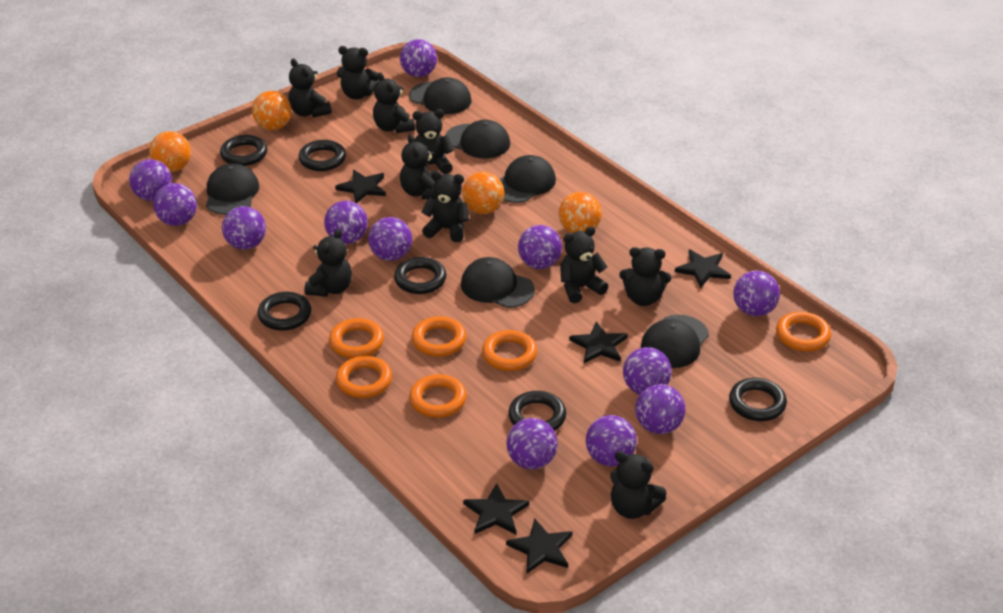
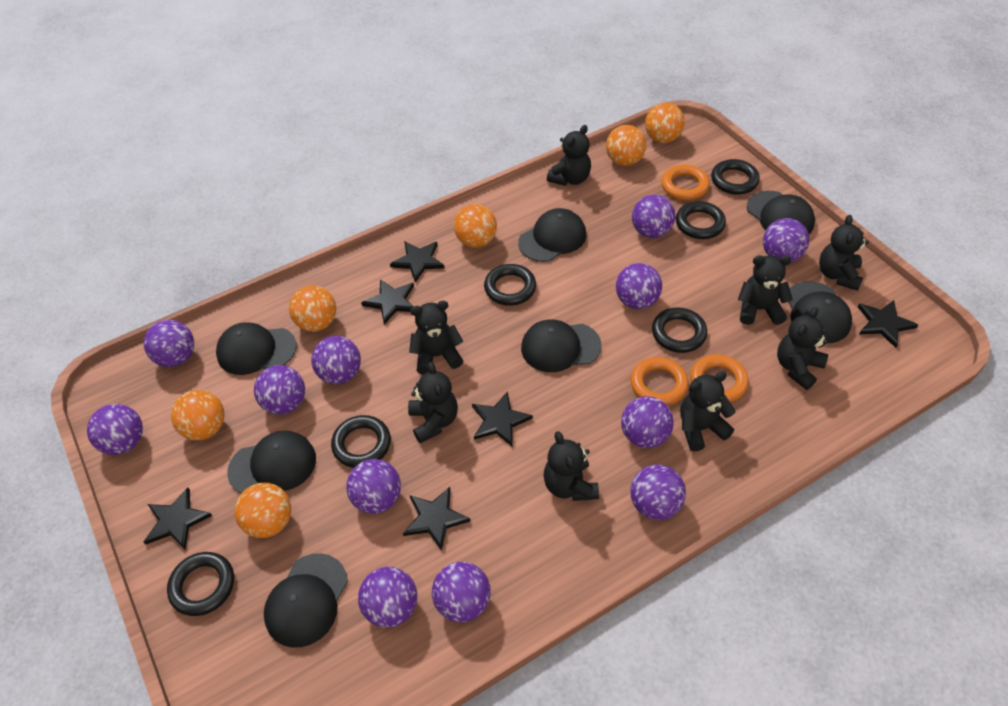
black cap: 6 -> 7
black star: 5 -> 6
black teddy bear: 10 -> 8
orange ball: 4 -> 6
orange ring: 6 -> 3

